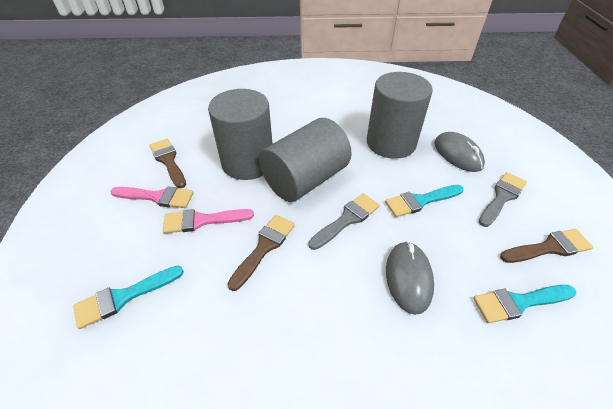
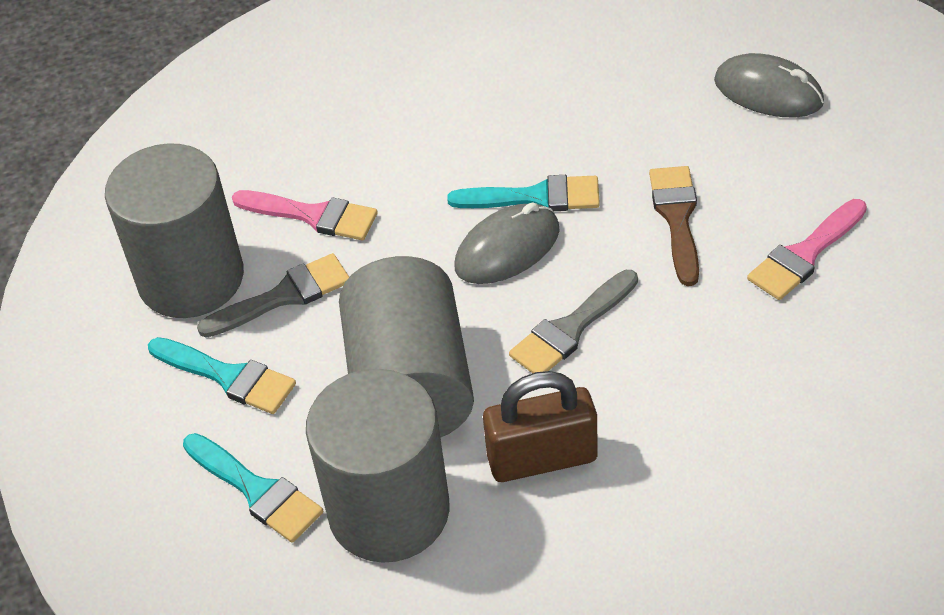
brown brush: 3 -> 1
brown padlock: 0 -> 1

